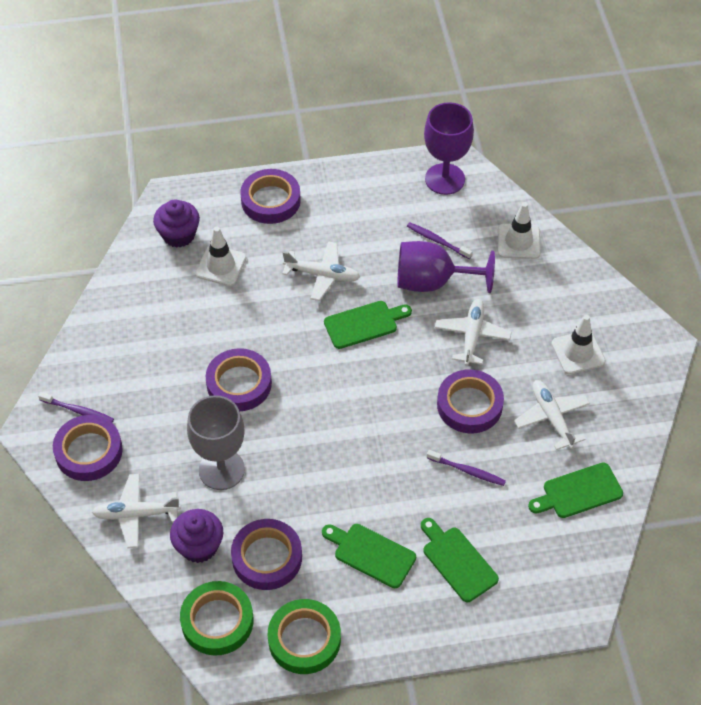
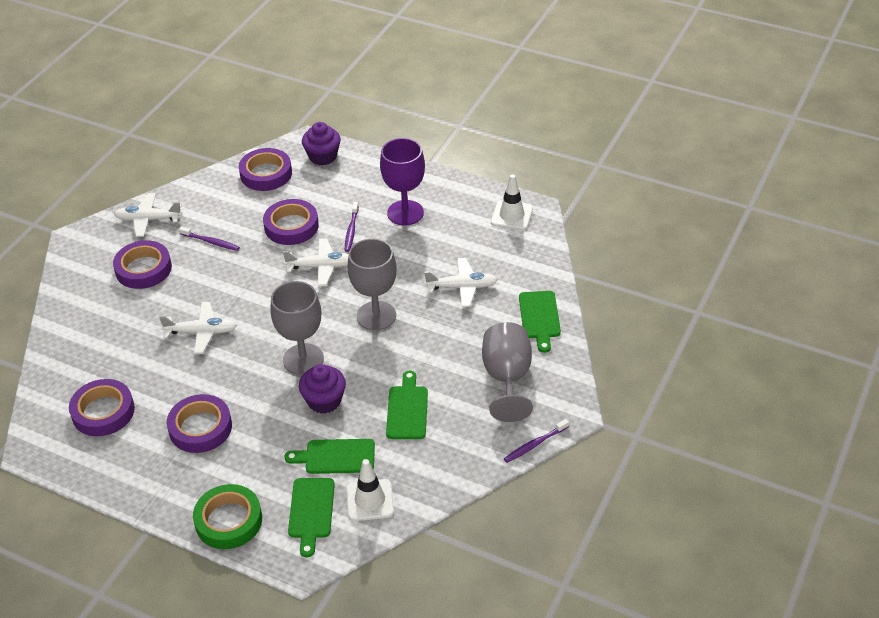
green tape: 2 -> 1
grey goblet: 1 -> 3
purple goblet: 2 -> 1
white traffic cone: 3 -> 2

